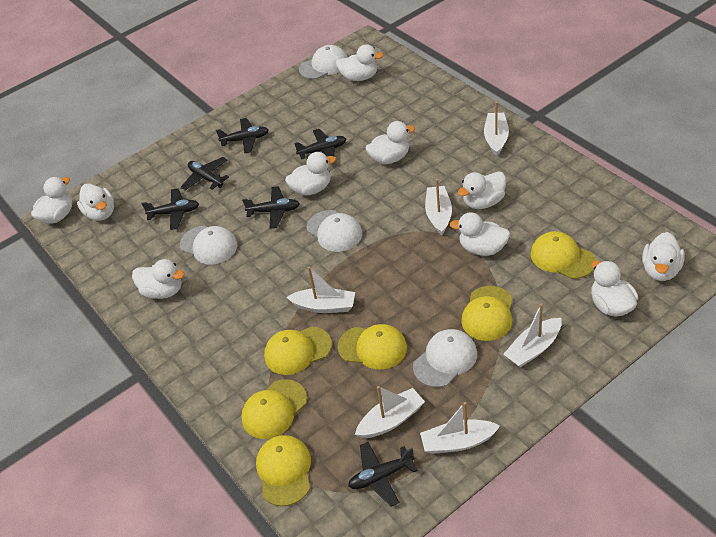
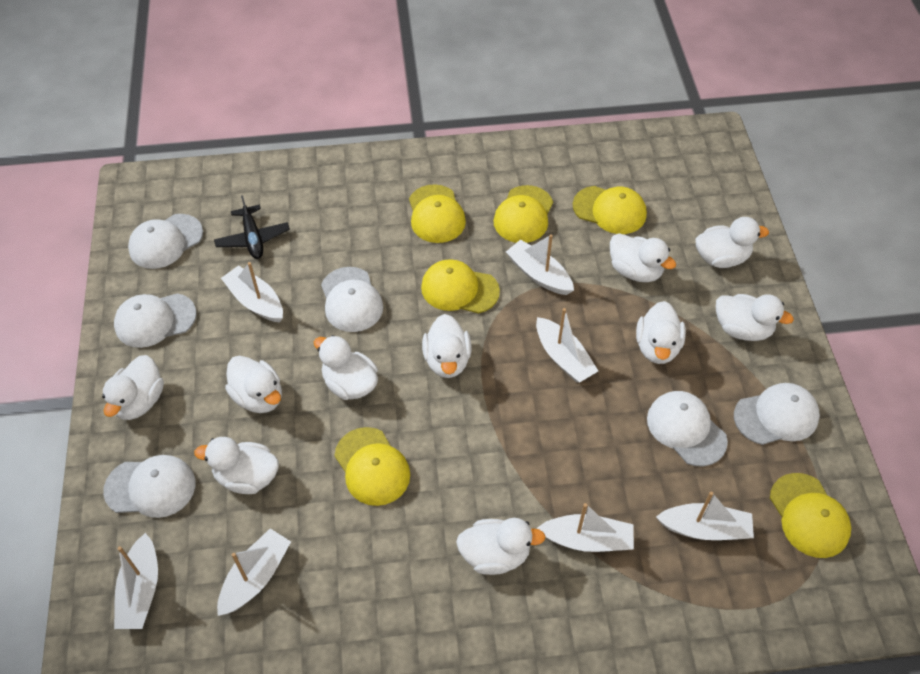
black plane: 6 -> 1
white boat: 6 -> 7
white cap: 4 -> 6

